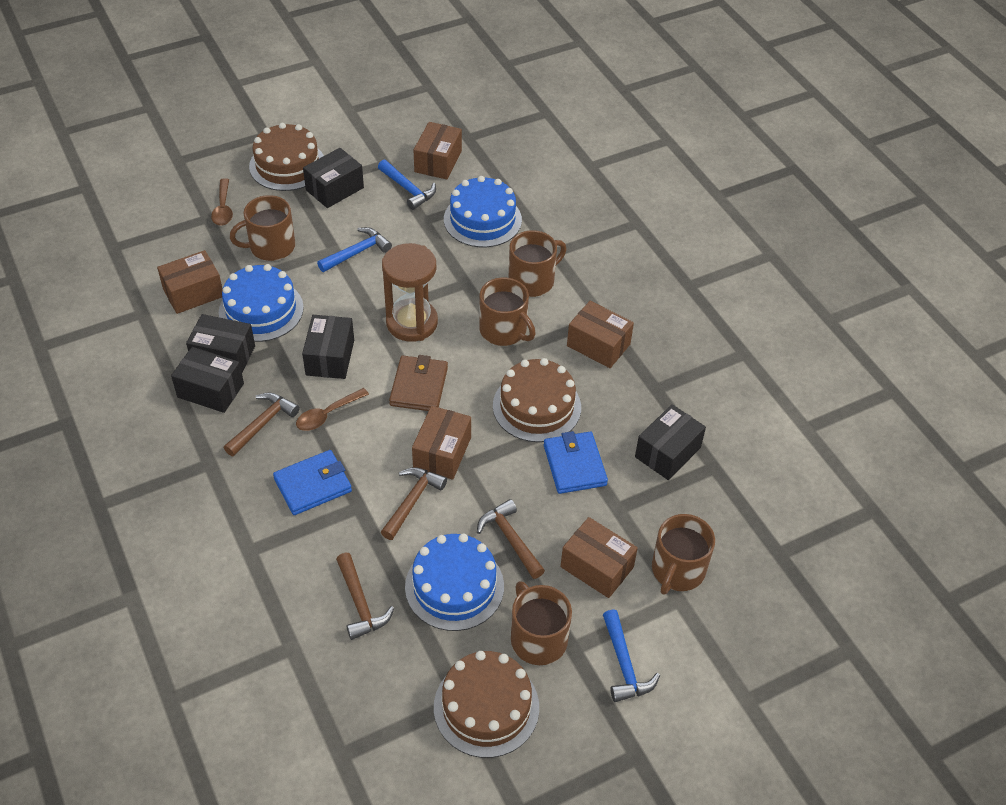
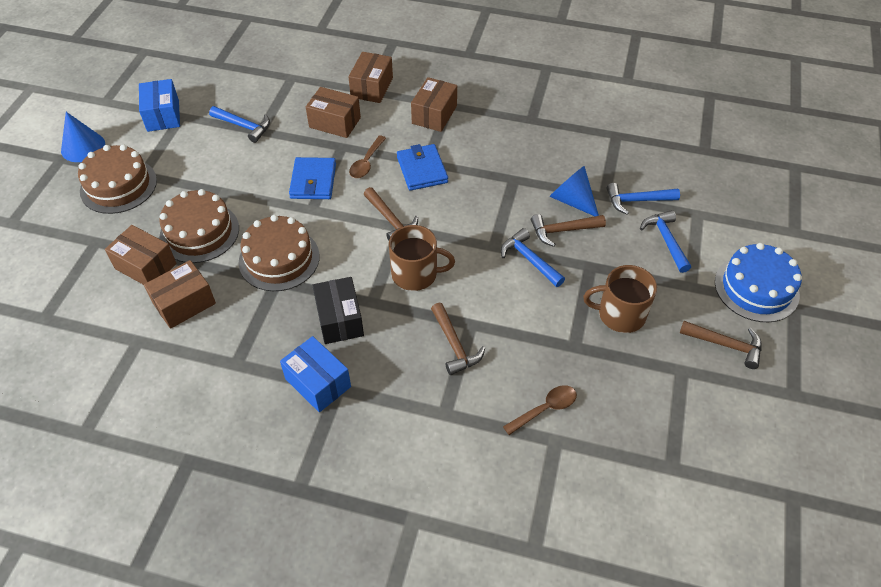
black box: 5 -> 1
blue box: 0 -> 2
blue cake: 3 -> 1
blue cone: 0 -> 2
blue hammer: 3 -> 4
brown hourglass: 1 -> 0
brown mug: 5 -> 2
brown wallet: 1 -> 0

